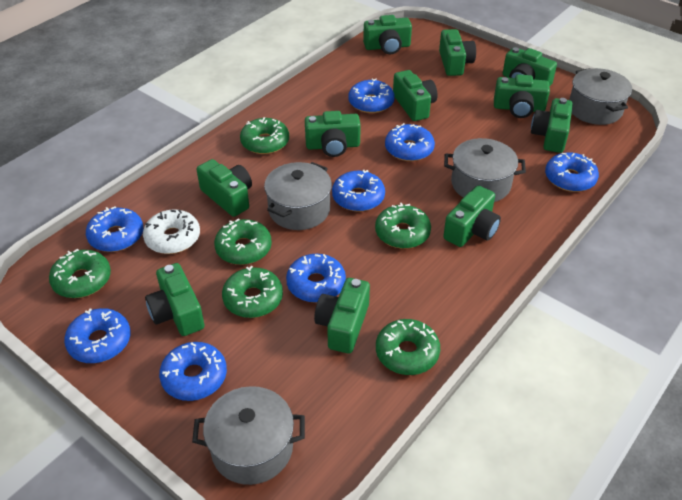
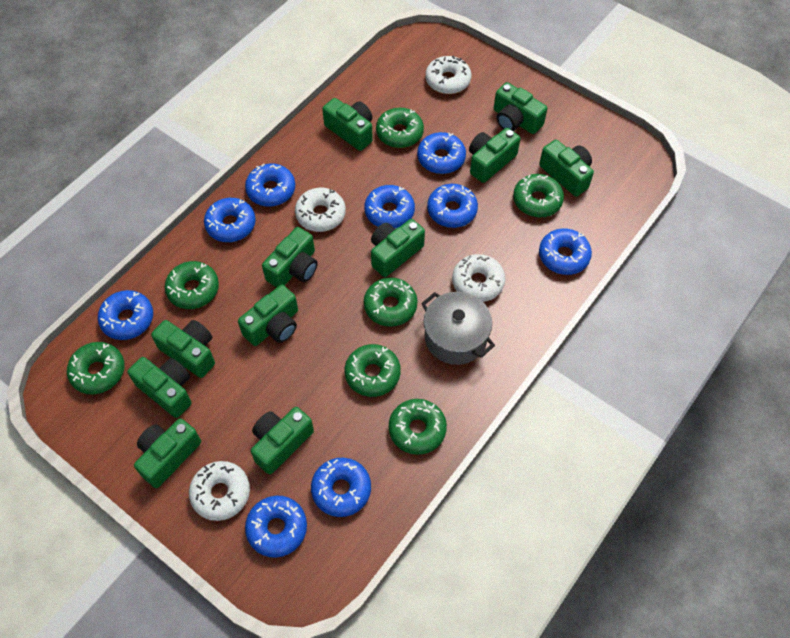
blue donut: 8 -> 9
green donut: 6 -> 7
grey pot: 4 -> 1
white donut: 1 -> 4

